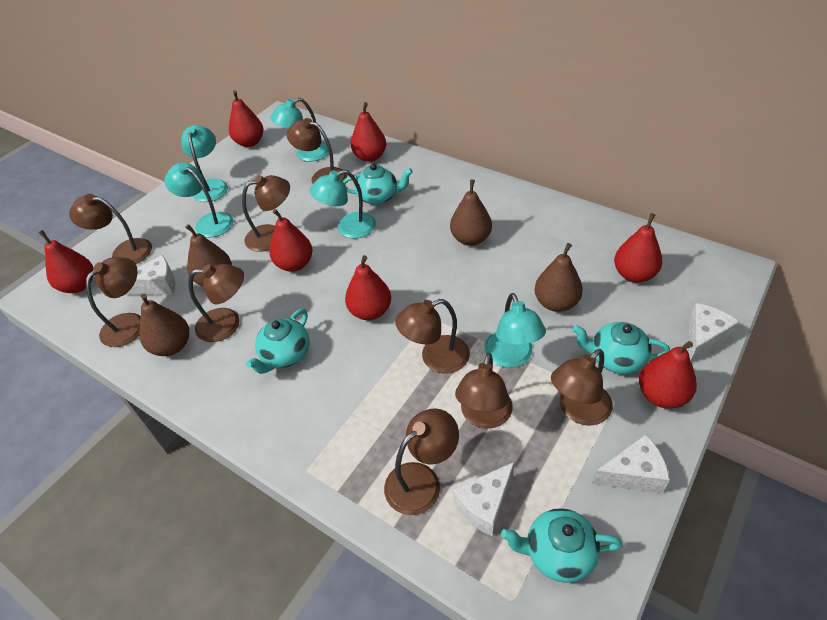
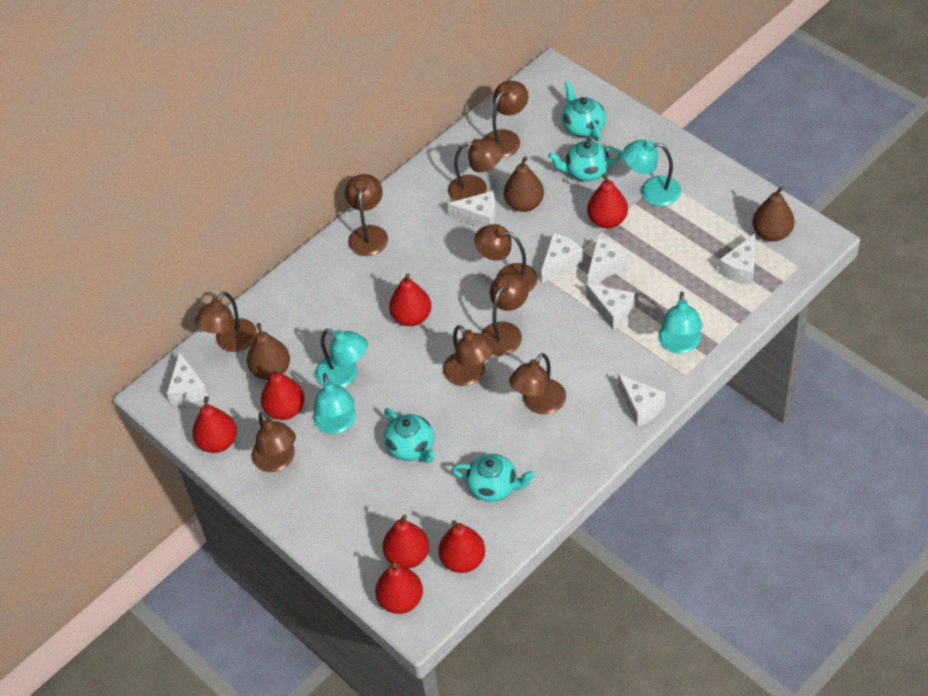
brown pear: 4 -> 3
turquoise lamp: 5 -> 4
white cheese: 4 -> 7

